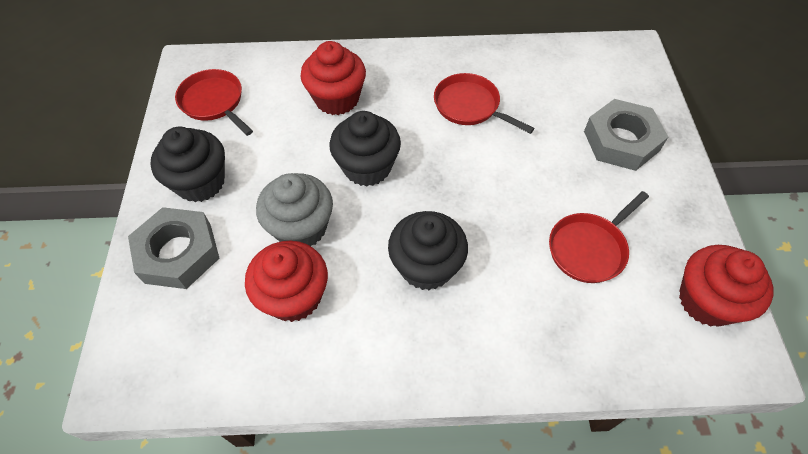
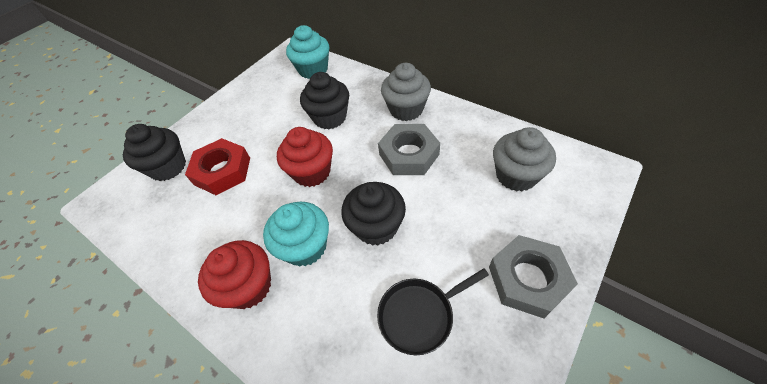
black pan: 0 -> 1
grey cupcake: 1 -> 2
red cupcake: 3 -> 2
red nut: 0 -> 1
red pan: 3 -> 0
turquoise cupcake: 0 -> 2

